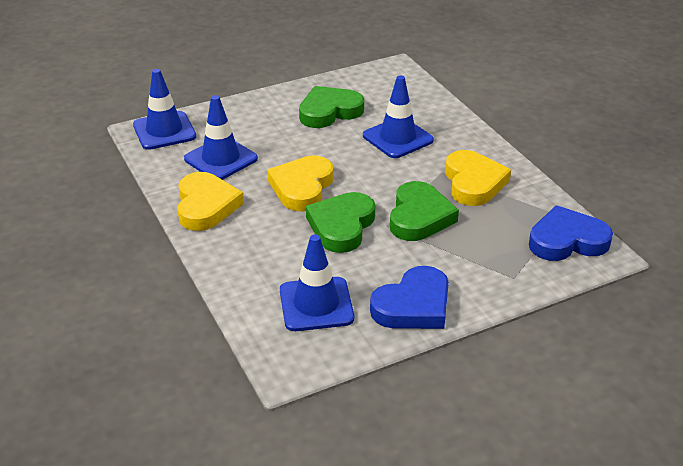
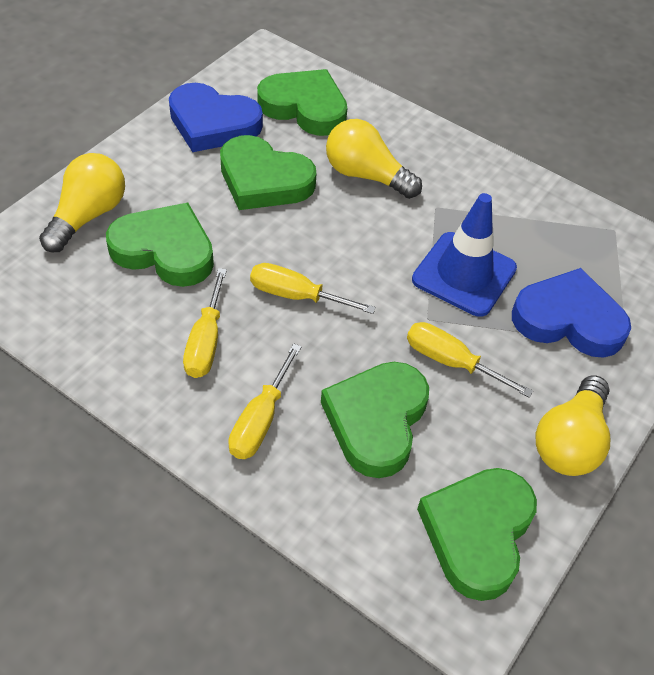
blue traffic cone: 4 -> 1
green heart: 3 -> 5
yellow heart: 3 -> 0
yellow light bulb: 0 -> 3
yellow screwdriver: 0 -> 4

